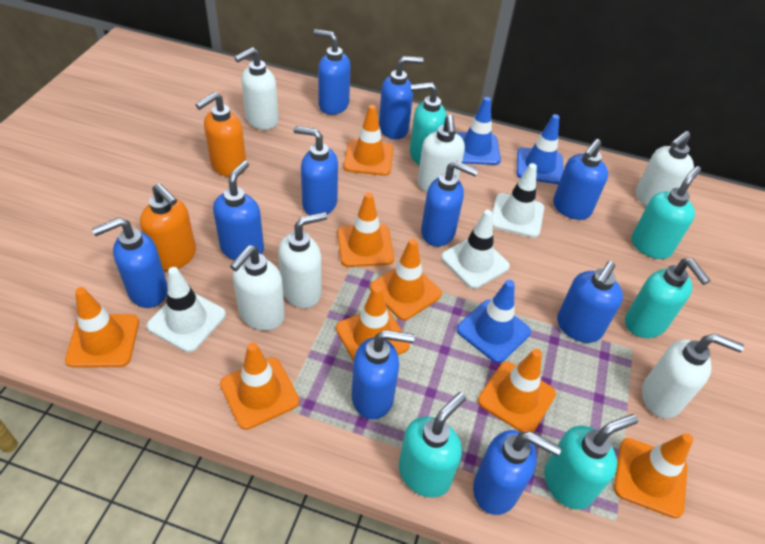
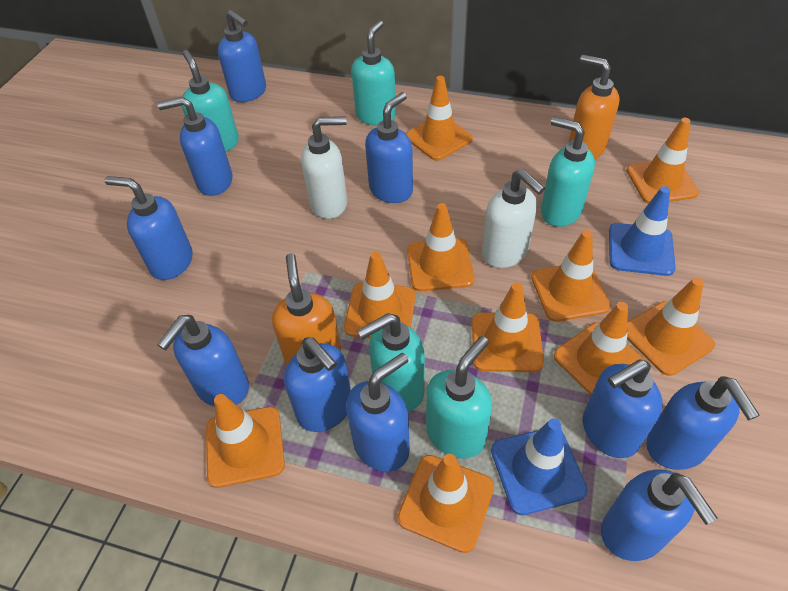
blue traffic cone: 3 -> 2
orange traffic cone: 8 -> 10
white soap dispenser: 6 -> 2
white traffic cone: 3 -> 0

